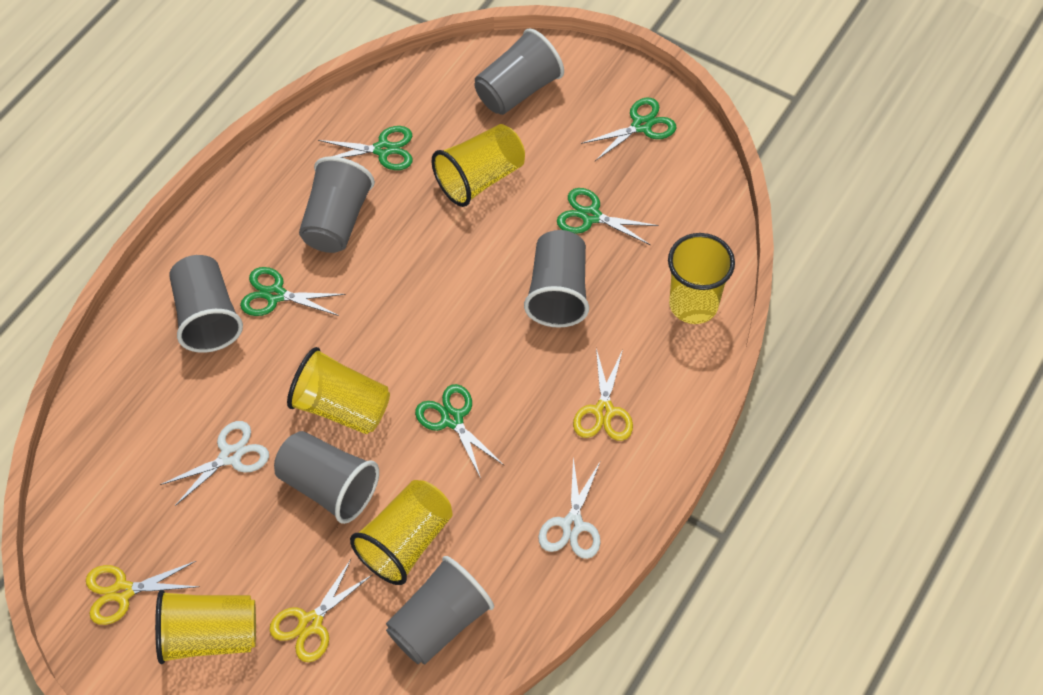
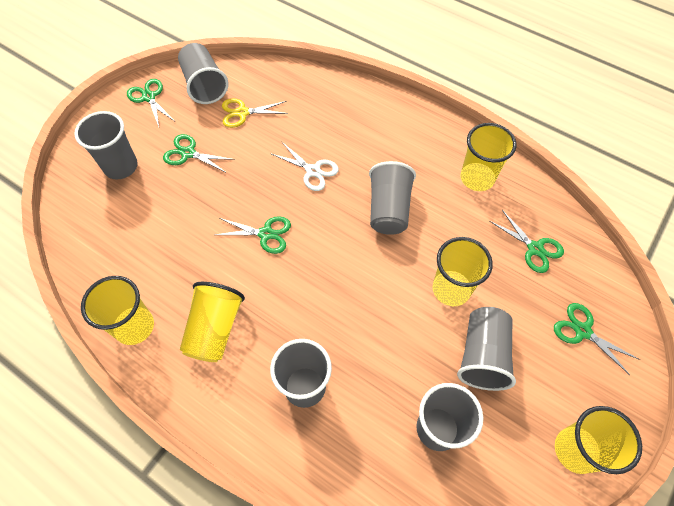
white scissors: 2 -> 1
yellow scissors: 3 -> 1

